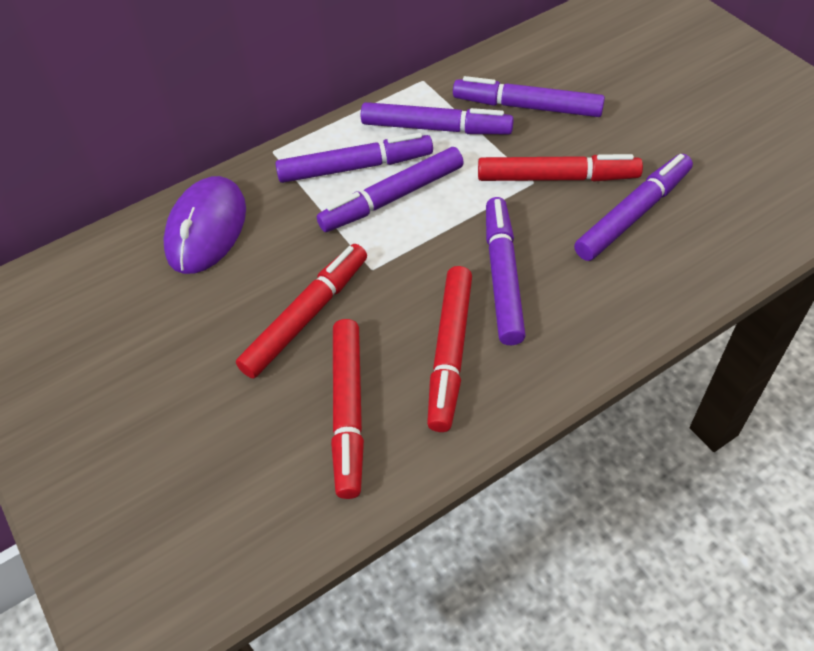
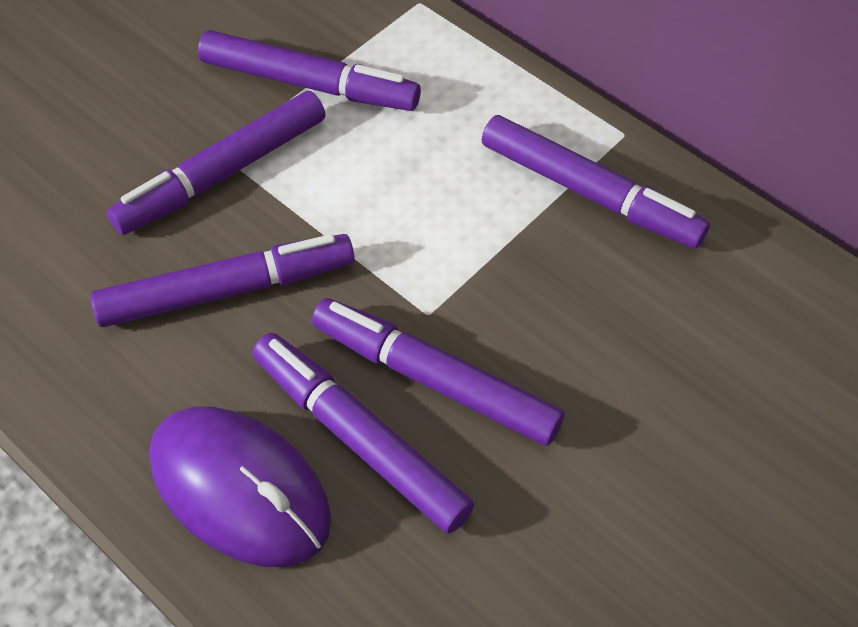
red marker: 4 -> 0

